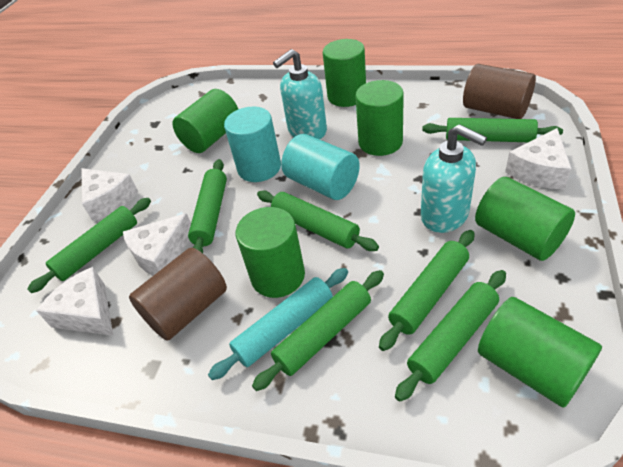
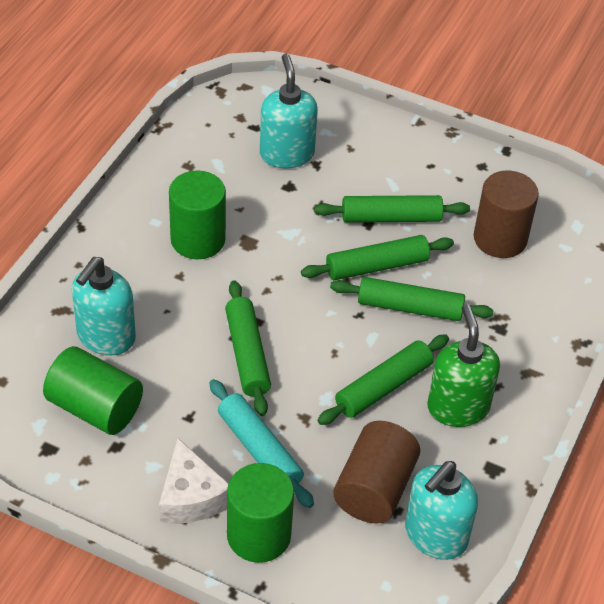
green cylinder: 6 -> 3
green rolling pin: 7 -> 5
green soap dispenser: 0 -> 1
turquoise cylinder: 2 -> 0
turquoise soap dispenser: 2 -> 3
white cheese: 4 -> 1

